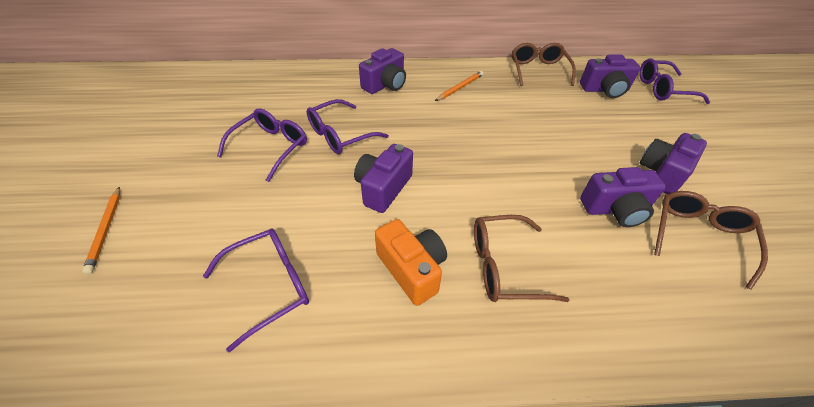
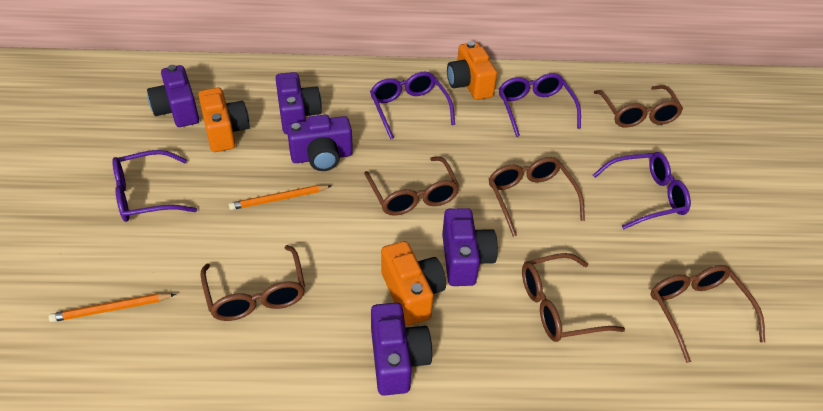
brown glasses: 3 -> 6
orange camera: 1 -> 3

